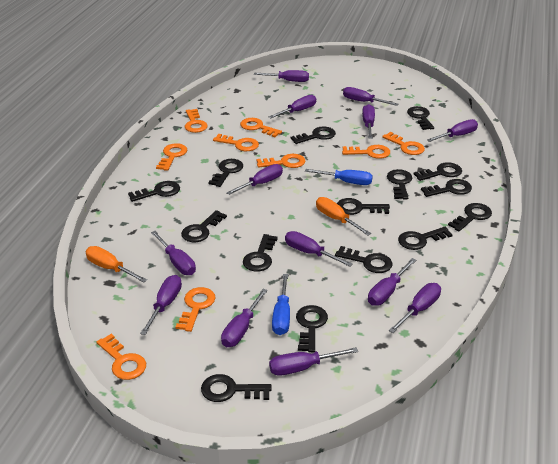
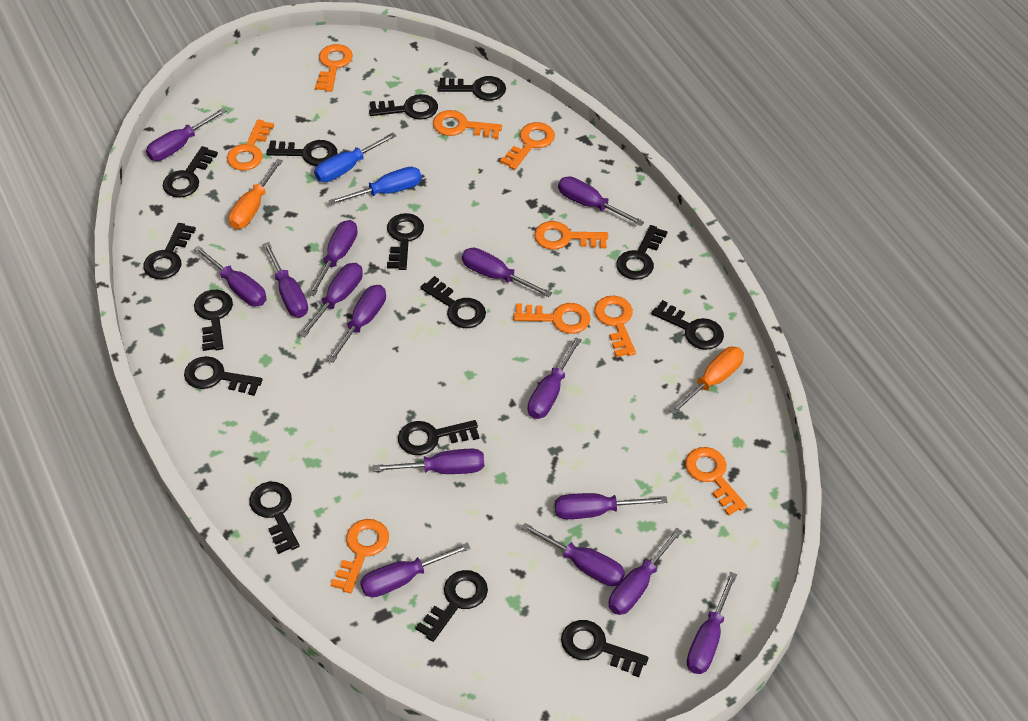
purple screwdriver: 13 -> 15

